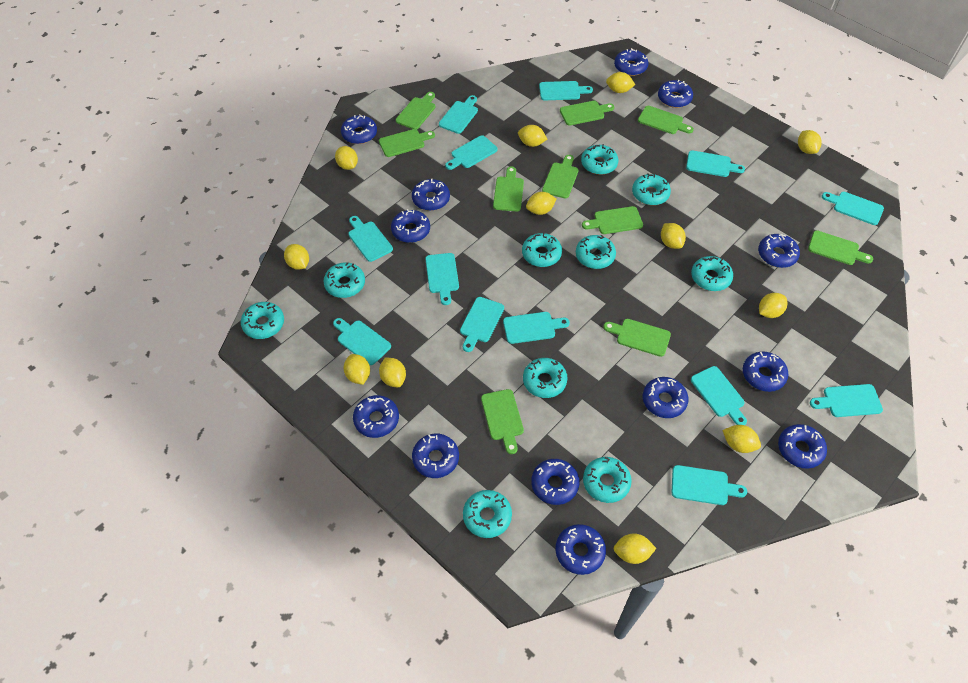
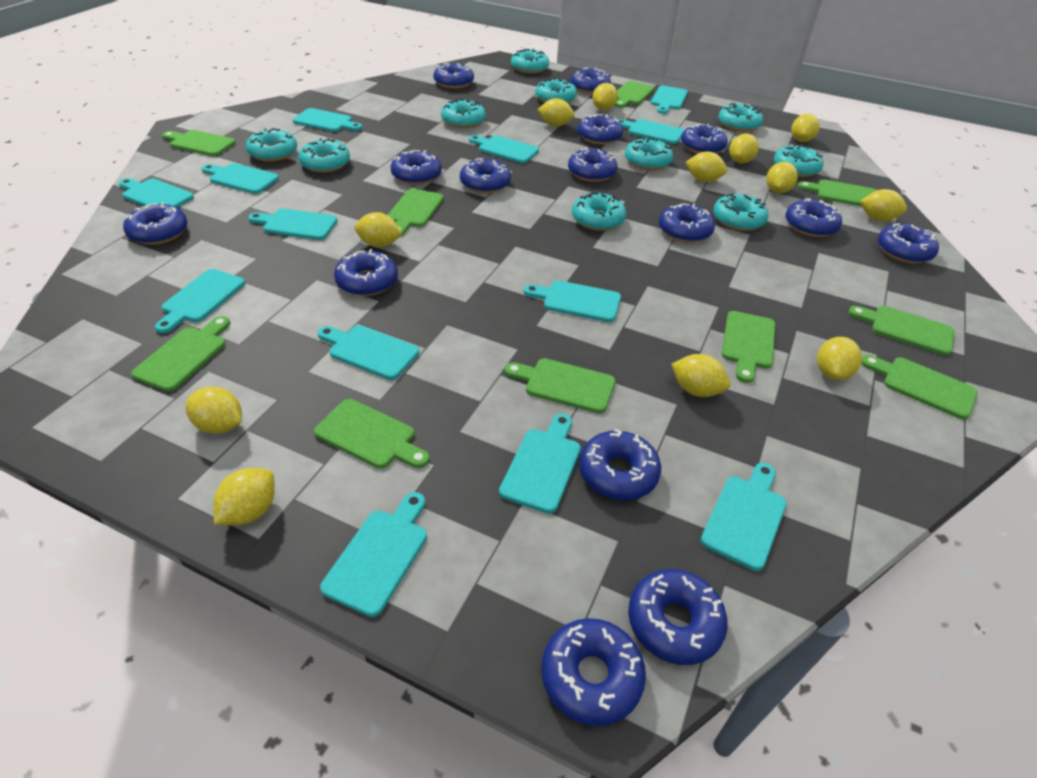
blue donut: 13 -> 15

